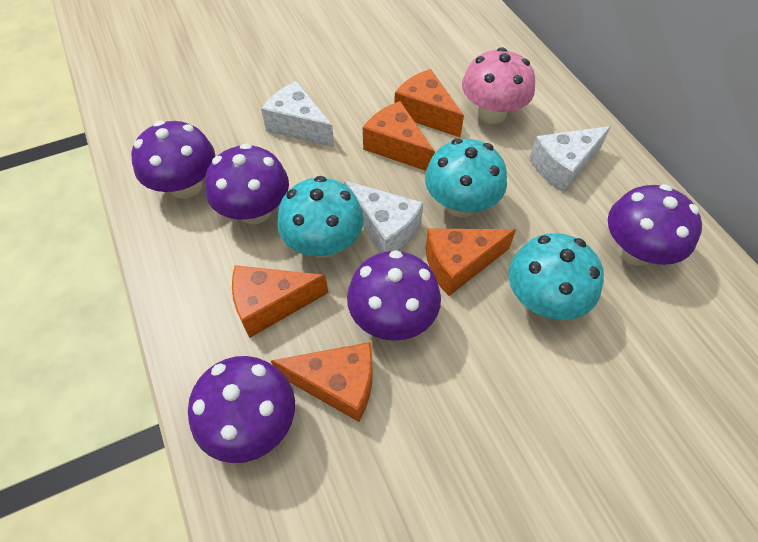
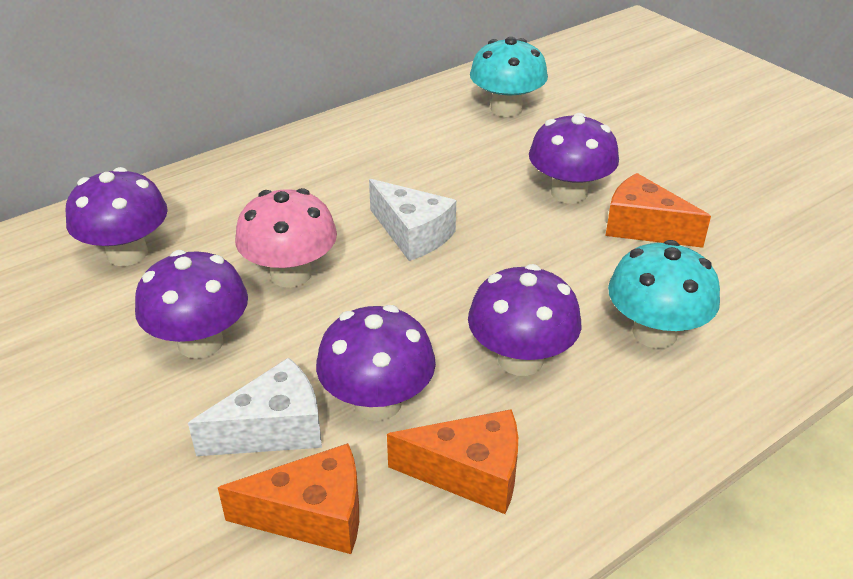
orange cheese: 5 -> 3
turquoise mushroom: 3 -> 2
white cheese: 3 -> 2

